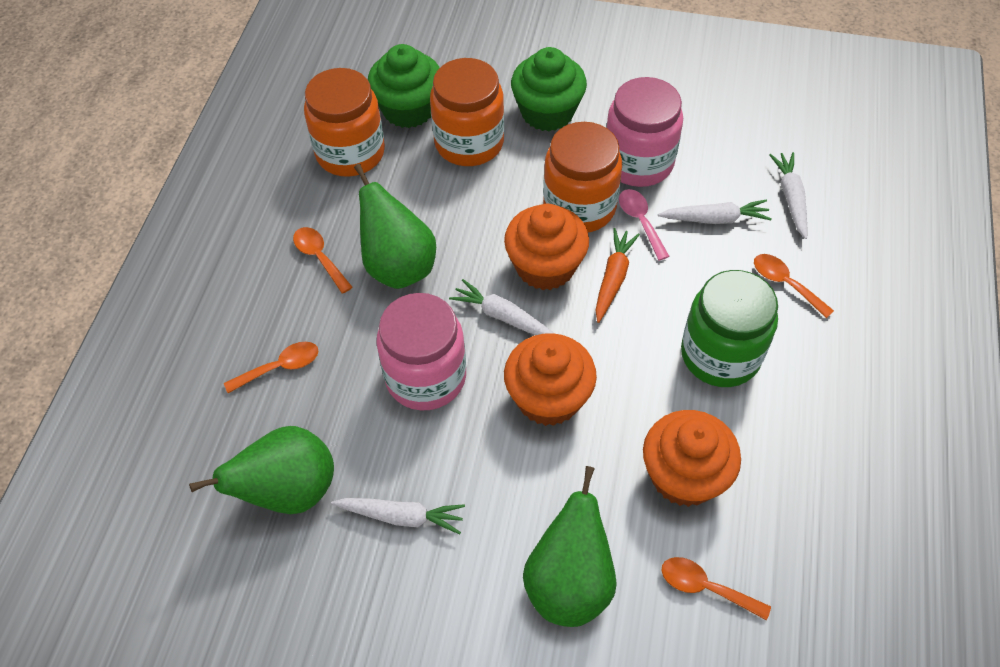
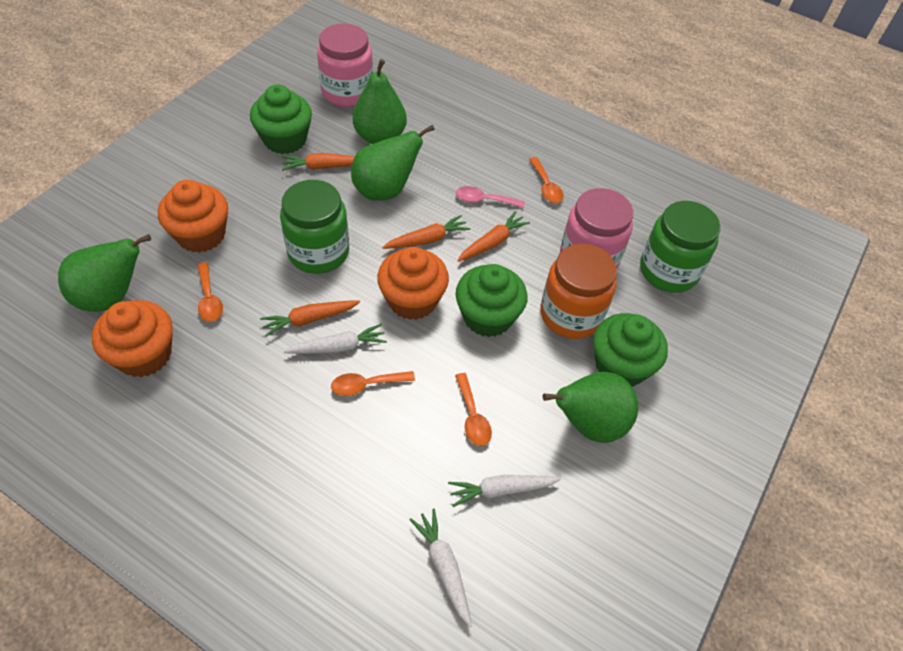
green cupcake: 2 -> 3
green jar: 1 -> 2
green pear: 3 -> 4
orange carrot: 1 -> 4
orange jar: 3 -> 1
white carrot: 4 -> 3

